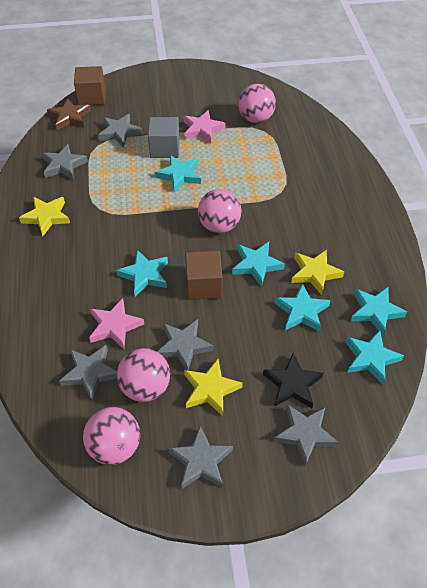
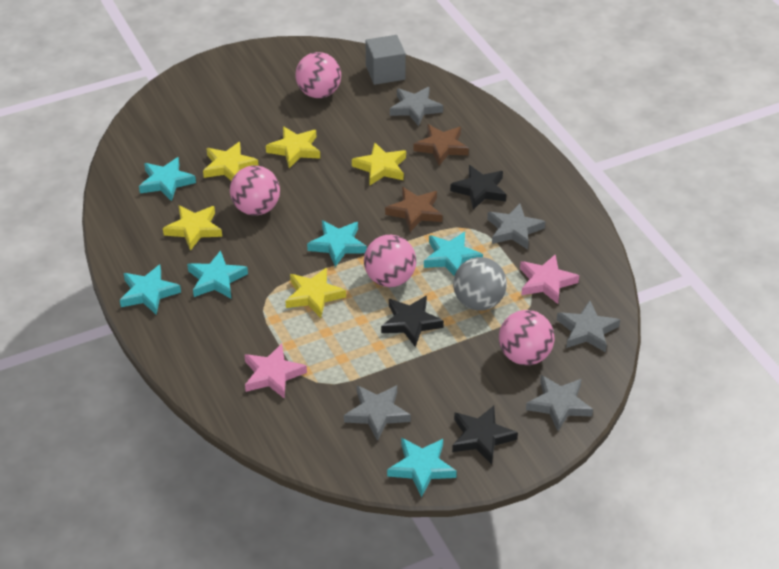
black star: 1 -> 3
brown cube: 2 -> 0
brown star: 1 -> 2
grey ball: 0 -> 1
grey star: 6 -> 5
yellow star: 3 -> 5

